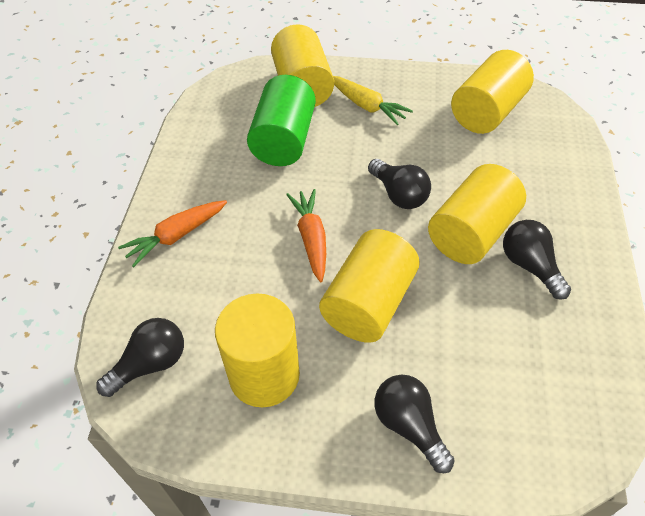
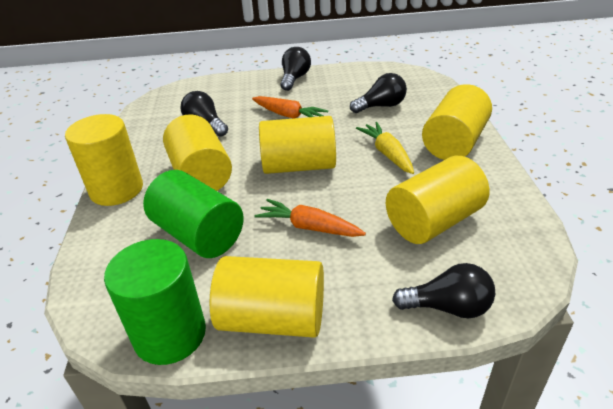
green cylinder: 1 -> 2
yellow cylinder: 5 -> 6

